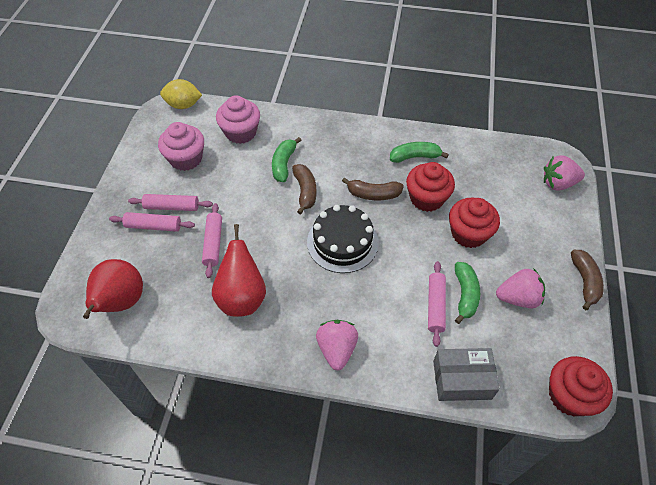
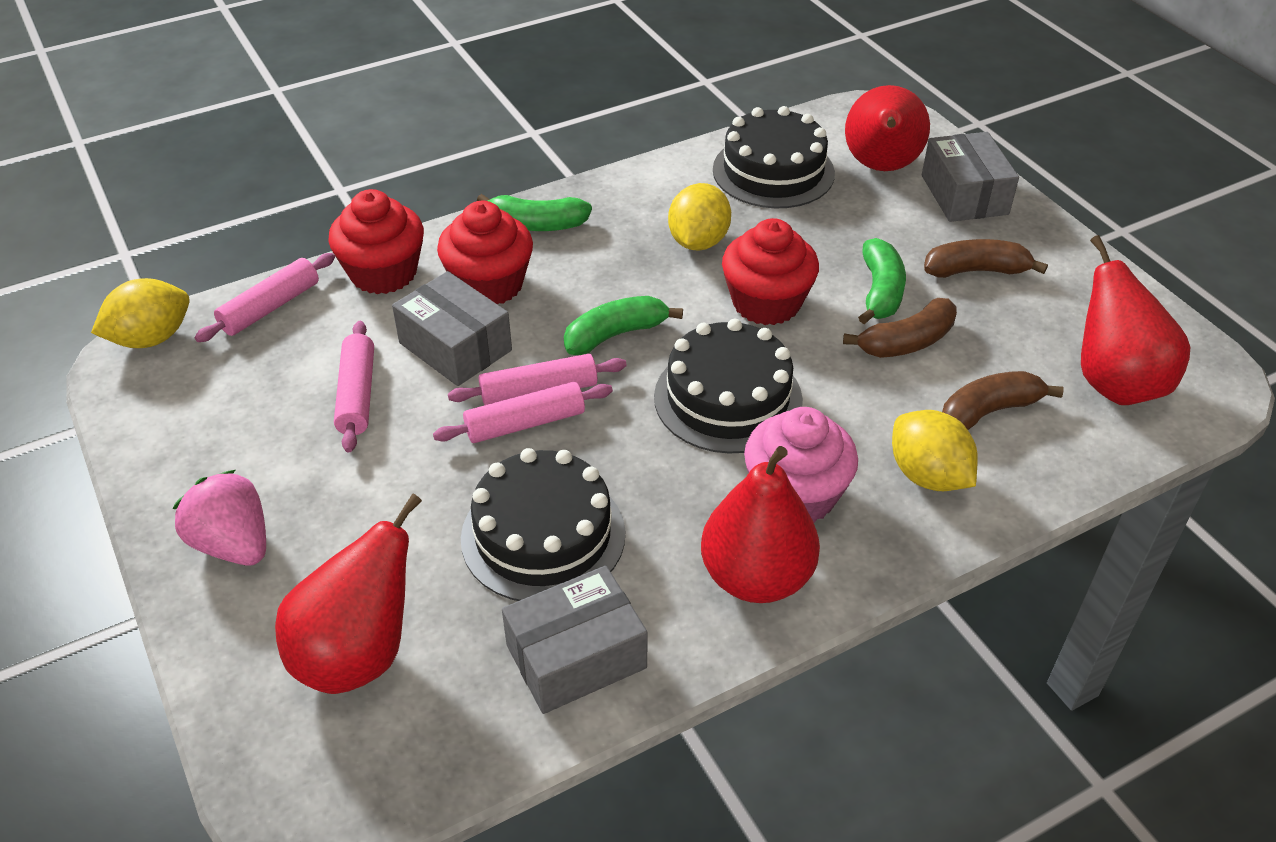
black cake: 1 -> 3
grey box: 1 -> 3
pink cupcake: 2 -> 1
pink strawberry: 3 -> 1
red pear: 2 -> 4
yellow lemon: 1 -> 3

